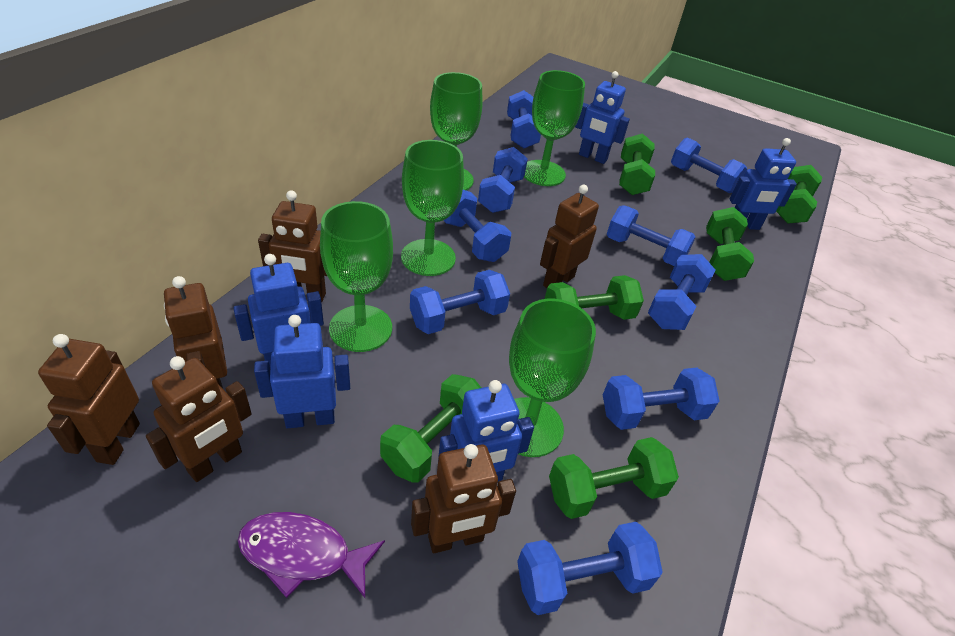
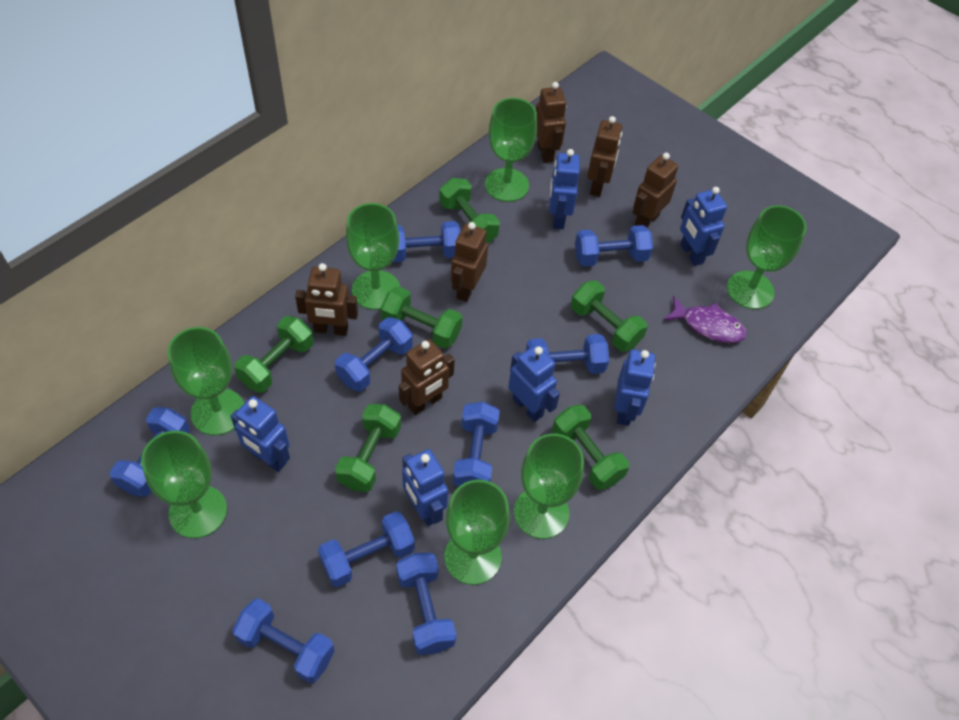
blue robot: 5 -> 6
green goblet: 5 -> 7

